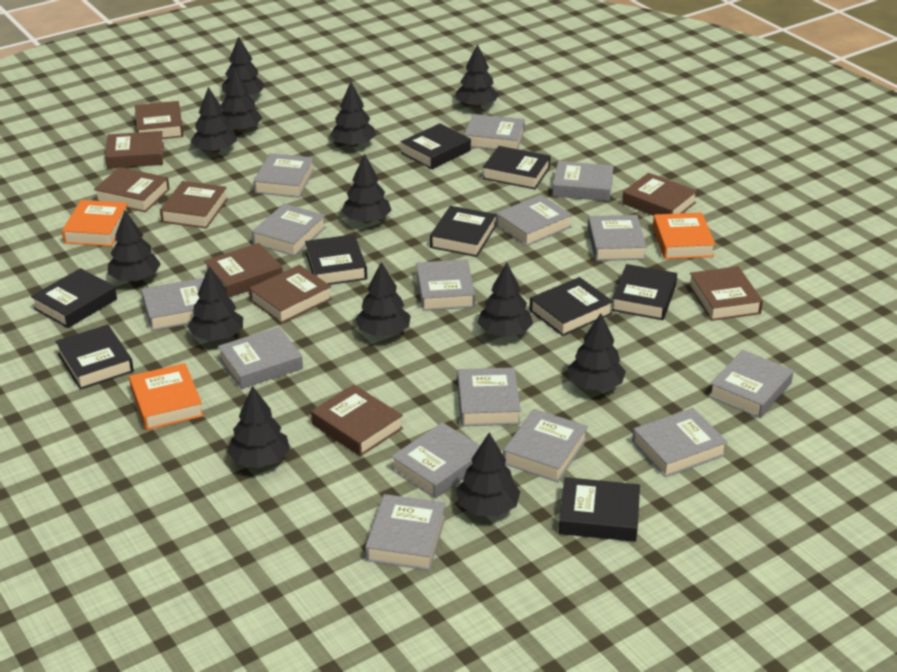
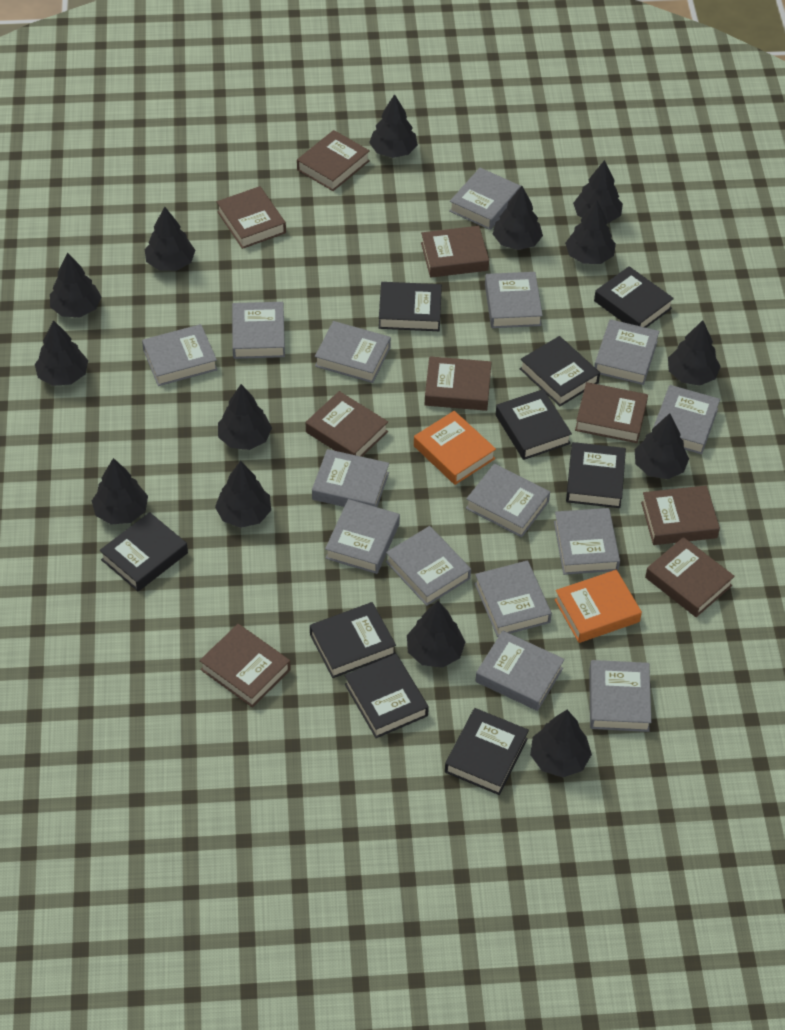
black tree: 13 -> 14
orange book: 3 -> 2

